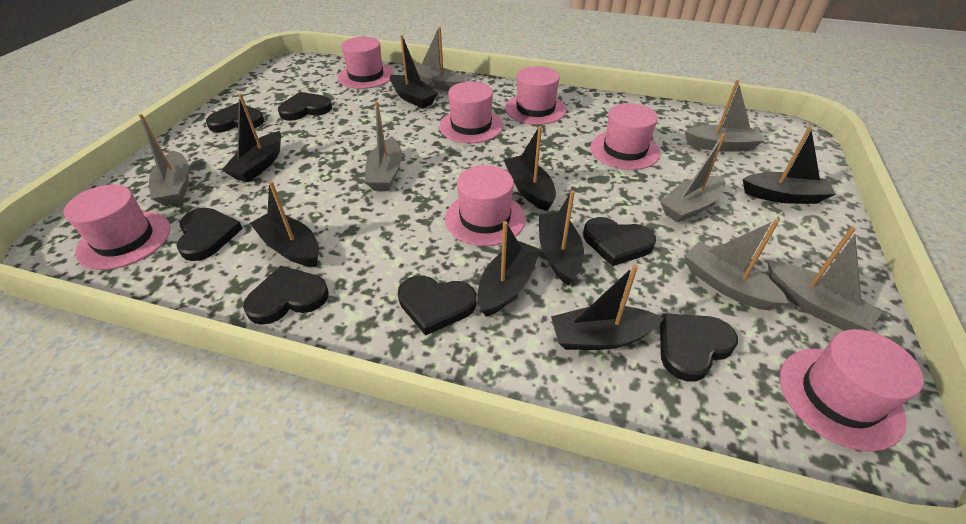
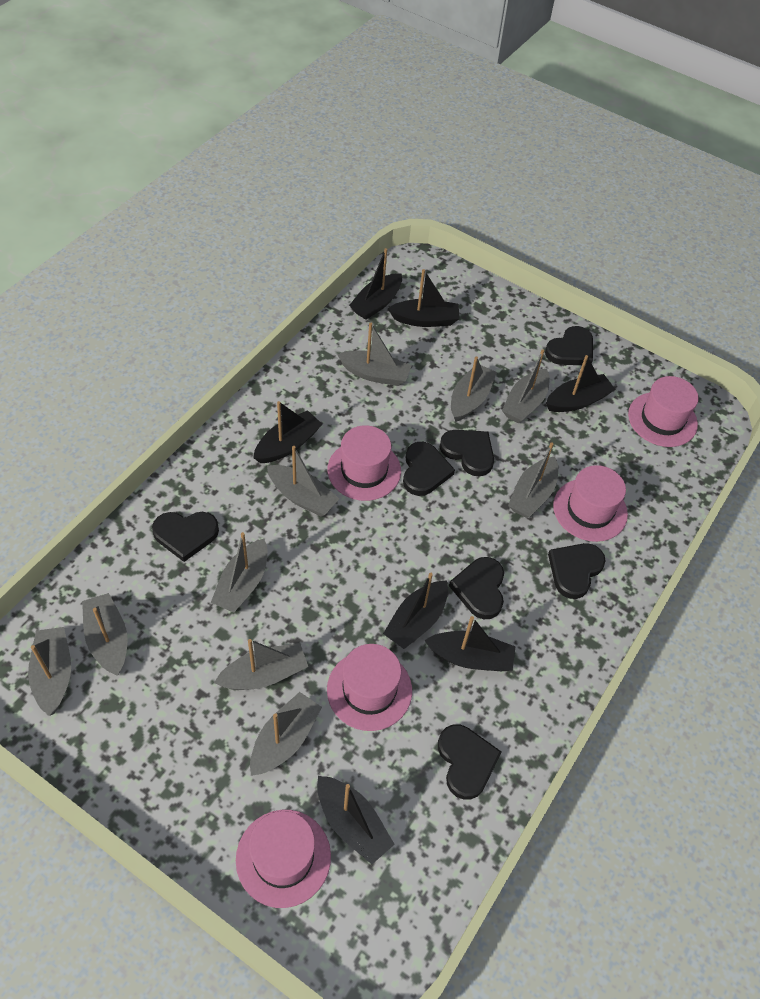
black boat: 8 -> 7
grey boat: 7 -> 10
pink hat: 7 -> 5

